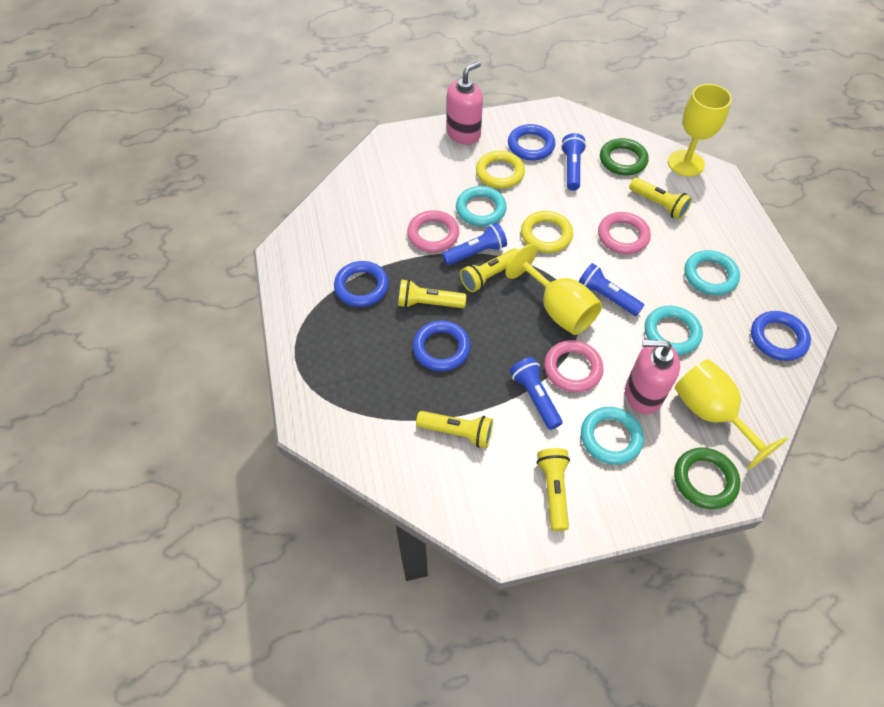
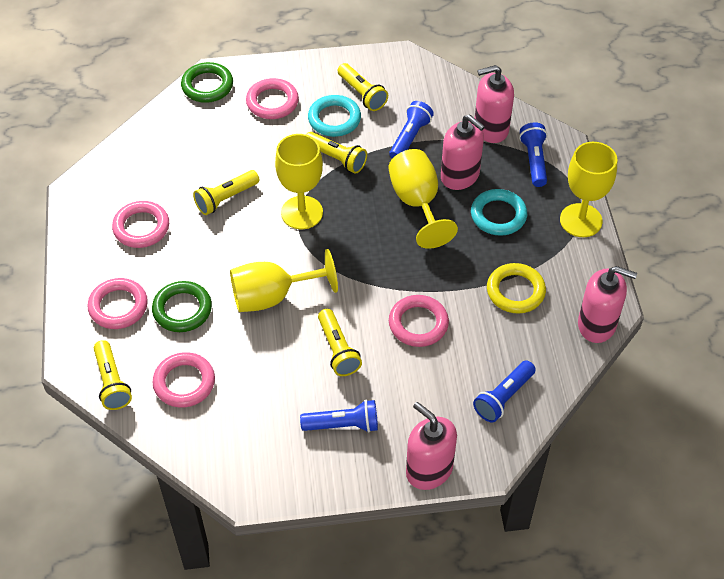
blue ring: 4 -> 0
pink ring: 3 -> 5
pink soap dispenser: 2 -> 4
turquoise ring: 4 -> 2
yellow goblet: 3 -> 4
yellow ring: 2 -> 1

